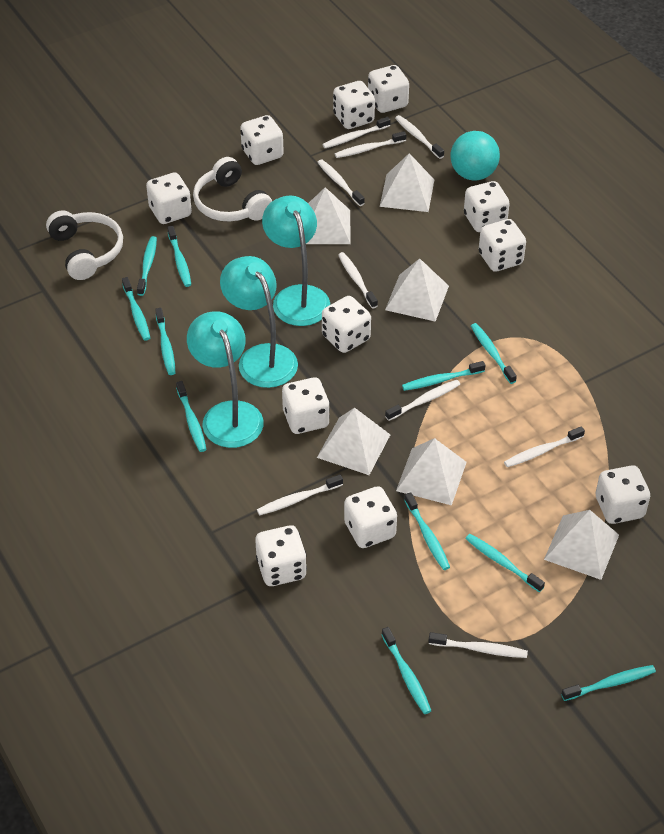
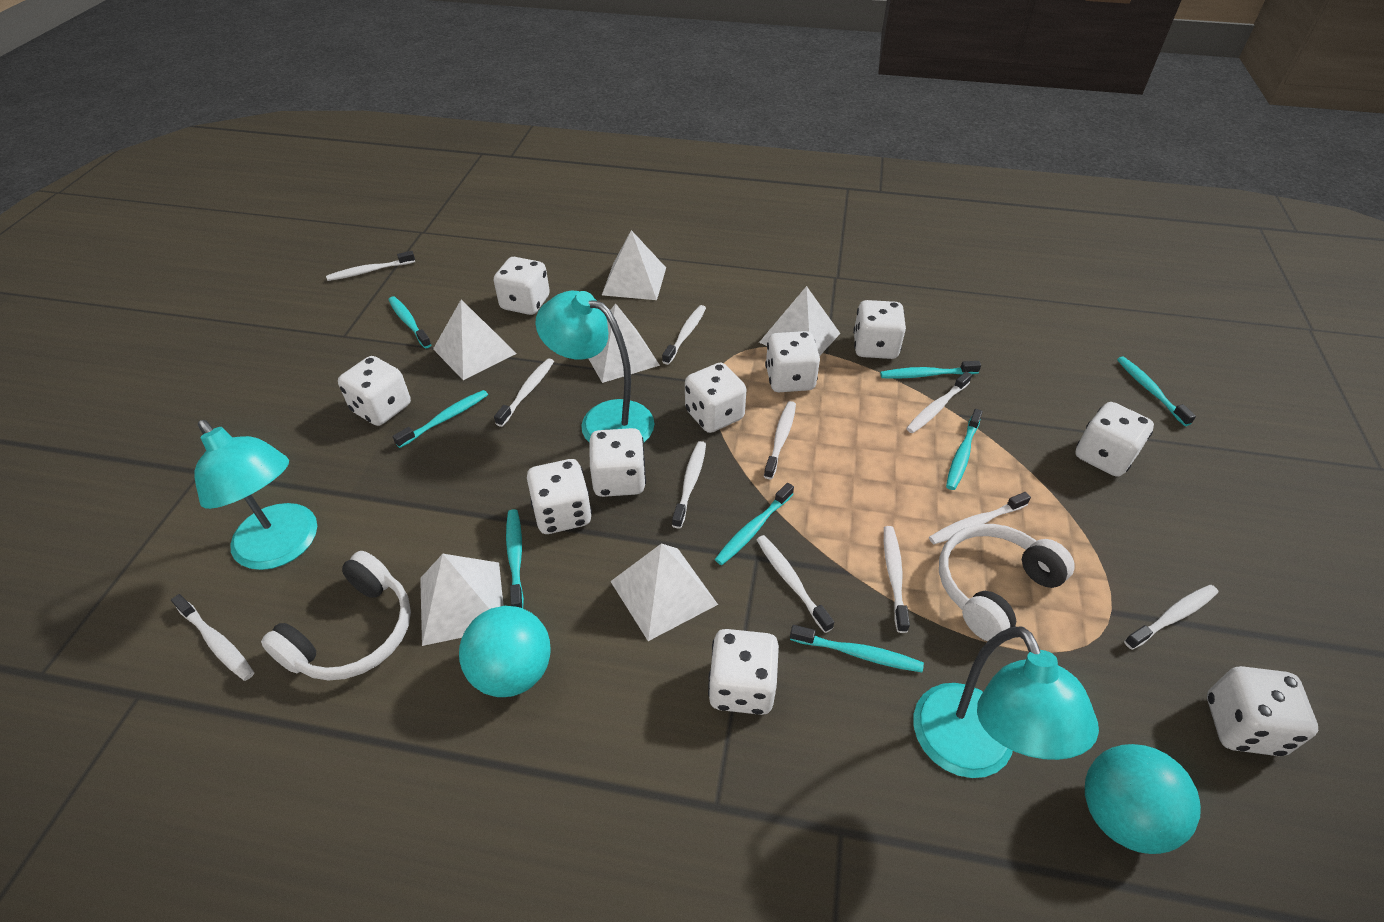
turquoise ball: 1 -> 2
turquoise toothbrush: 11 -> 8
white dice: 11 -> 10
white toothbrush: 9 -> 11

